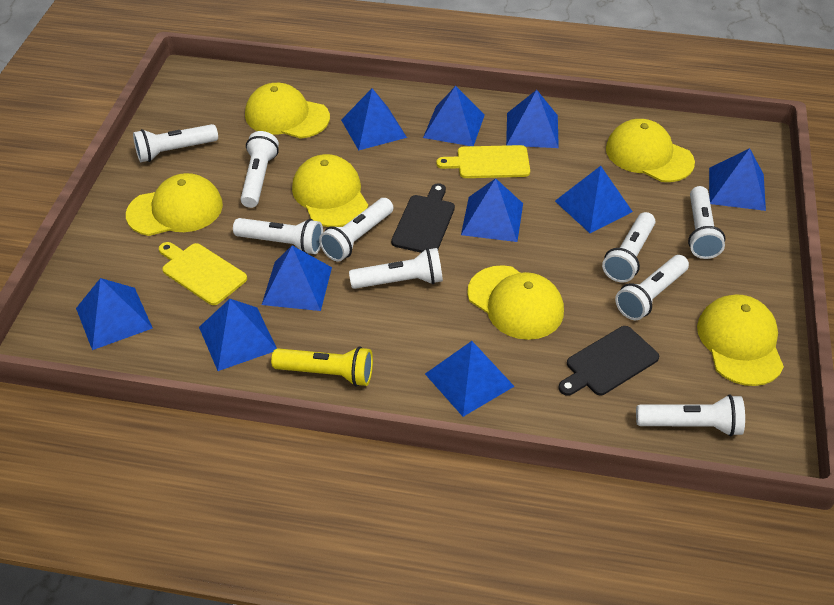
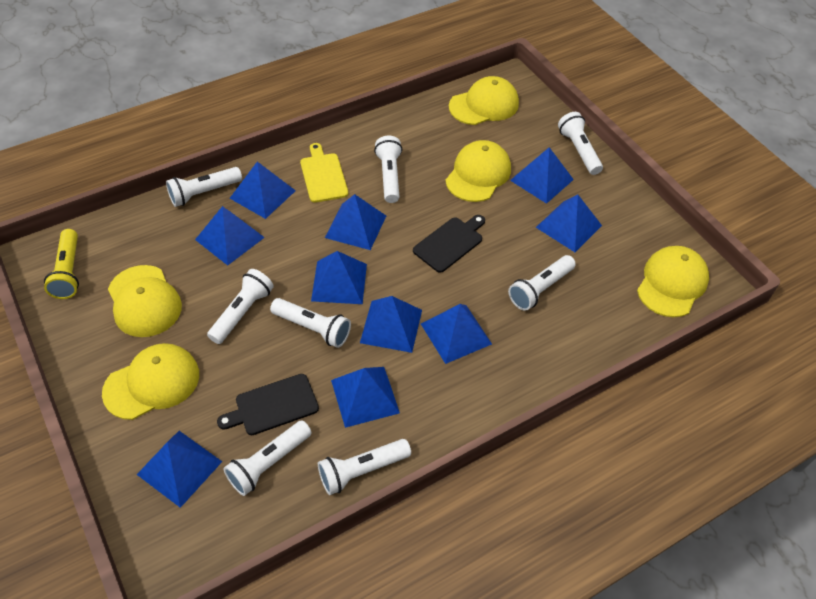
white flashlight: 9 -> 8
yellow cap: 6 -> 5
yellow cutting board: 2 -> 1

